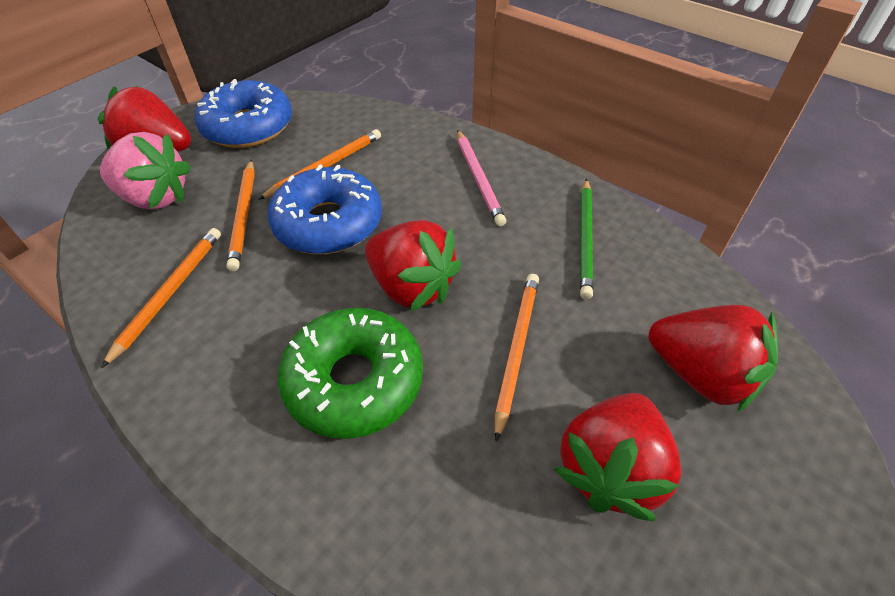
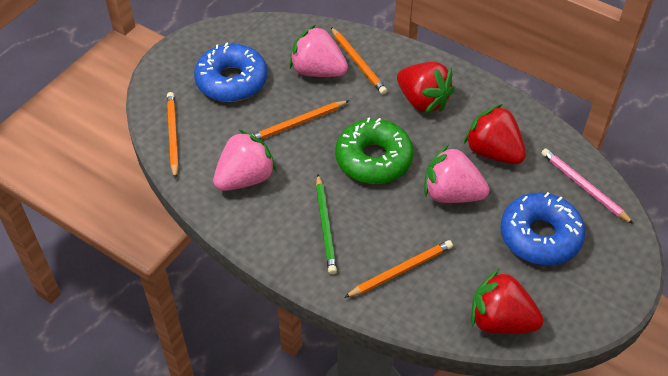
pink strawberry: 1 -> 3
red strawberry: 4 -> 3

